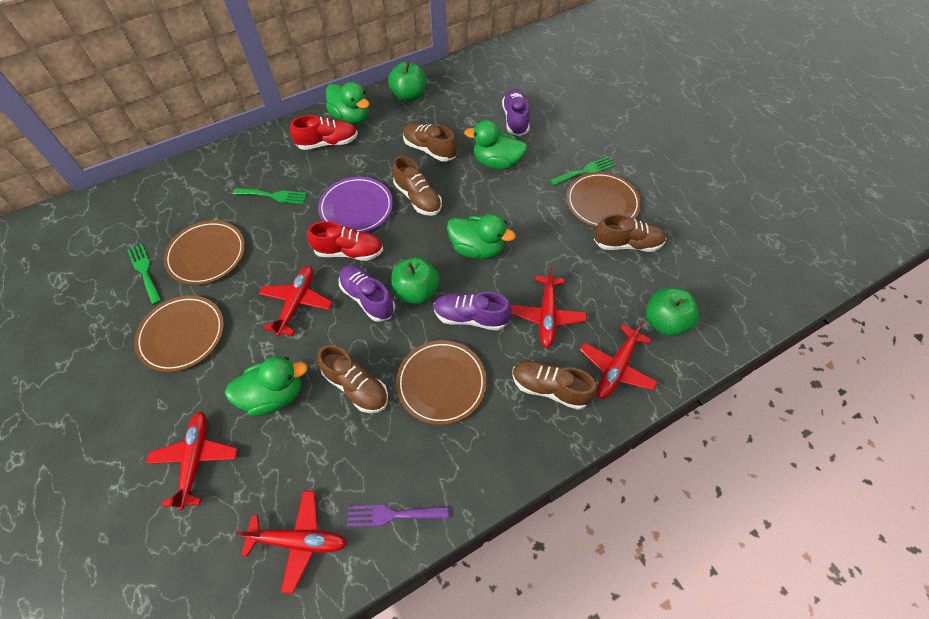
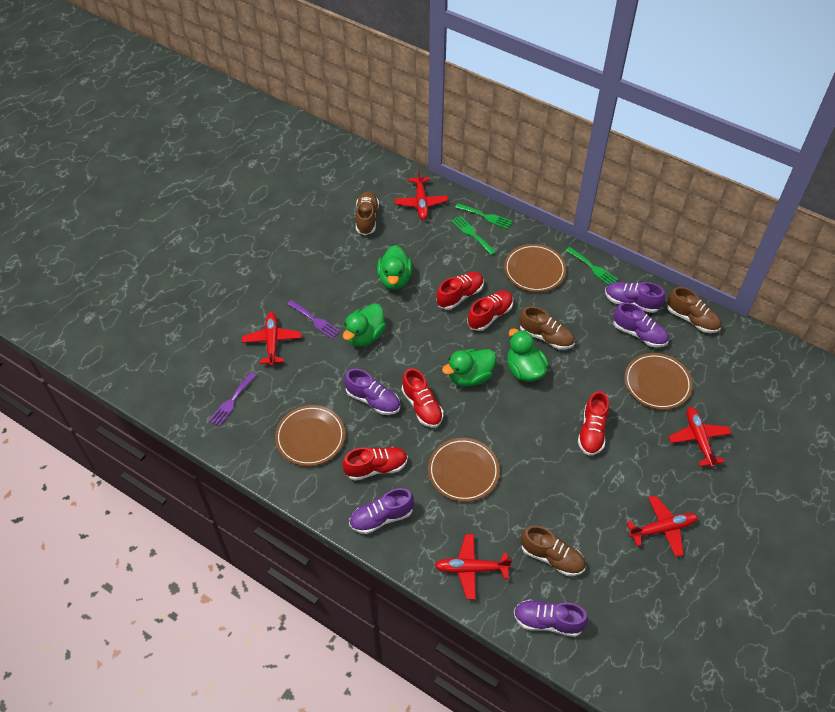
brown shoe: 5 -> 4
green apple: 3 -> 0
purple fork: 1 -> 2
purple plate: 1 -> 0
purple shoe: 3 -> 5
red shoe: 2 -> 5

